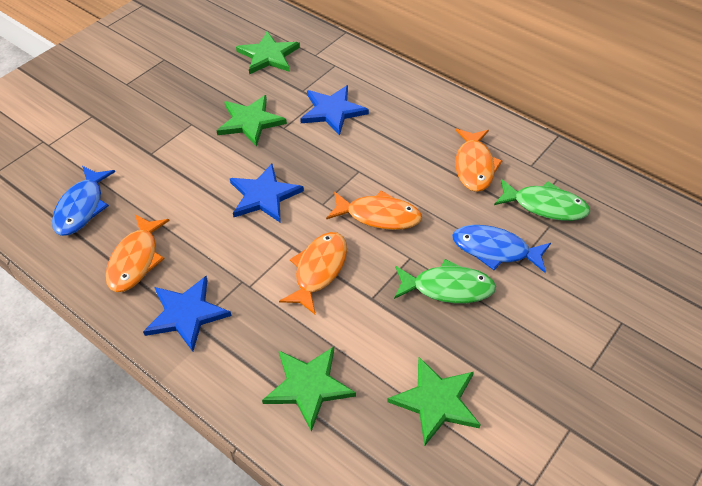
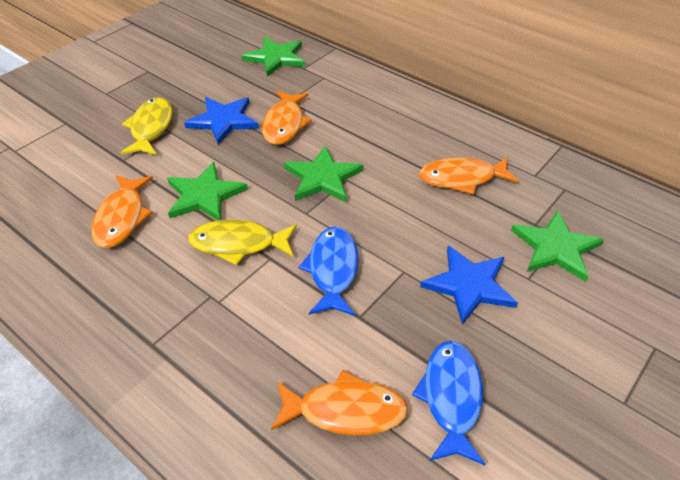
blue star: 3 -> 2
green fish: 2 -> 0
yellow fish: 0 -> 2

